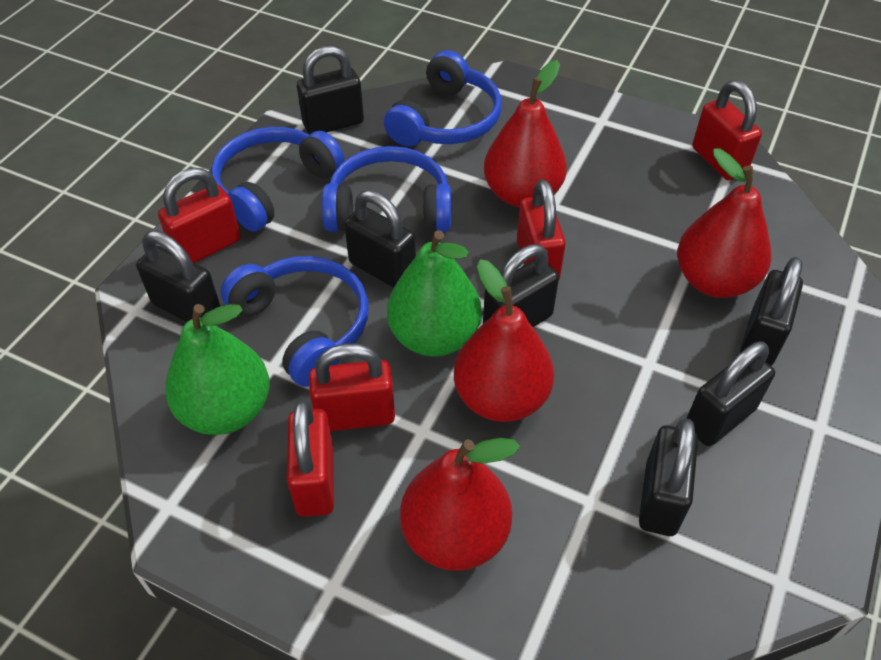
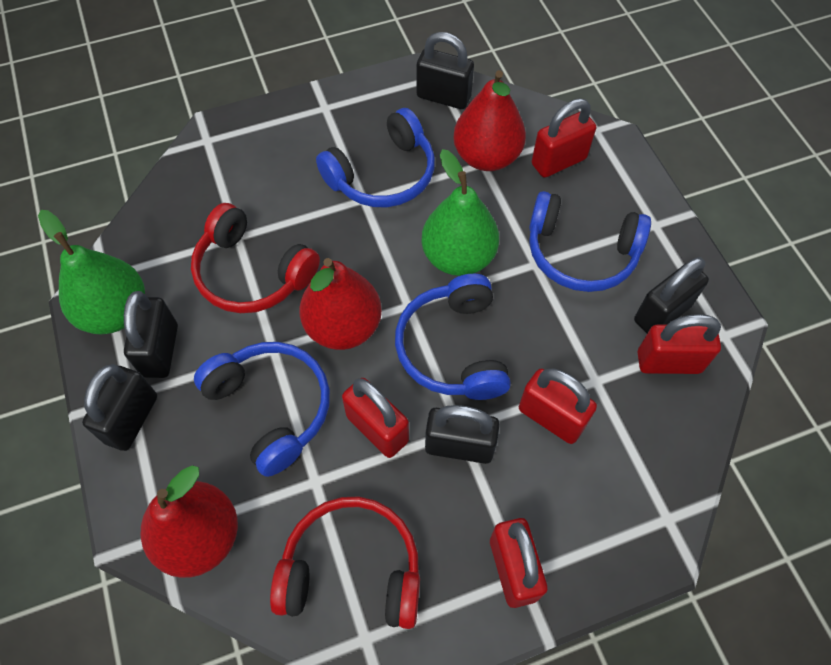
black padlock: 7 -> 5
red headphones: 0 -> 2
red pear: 4 -> 3

